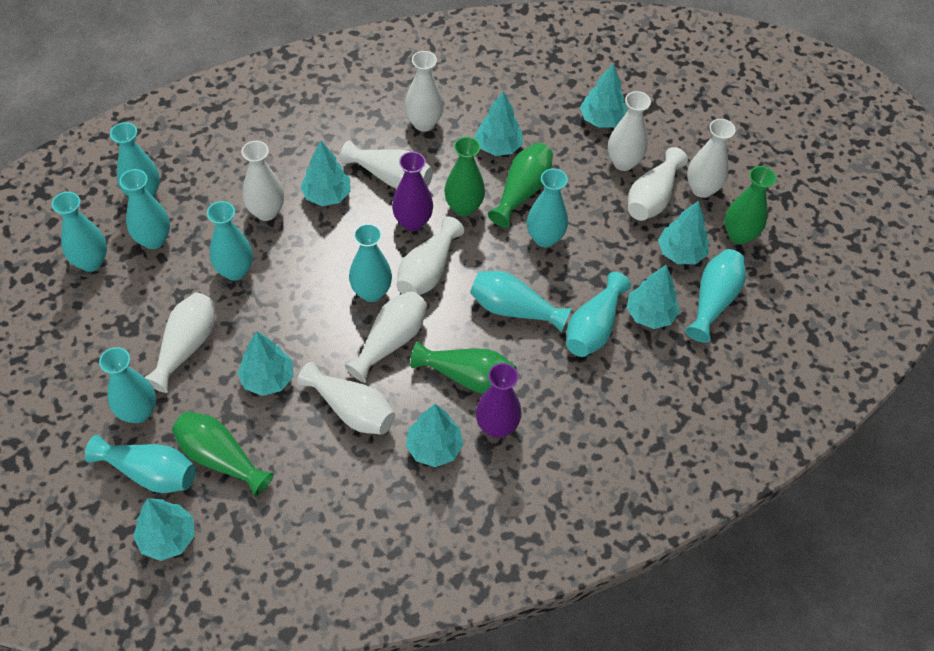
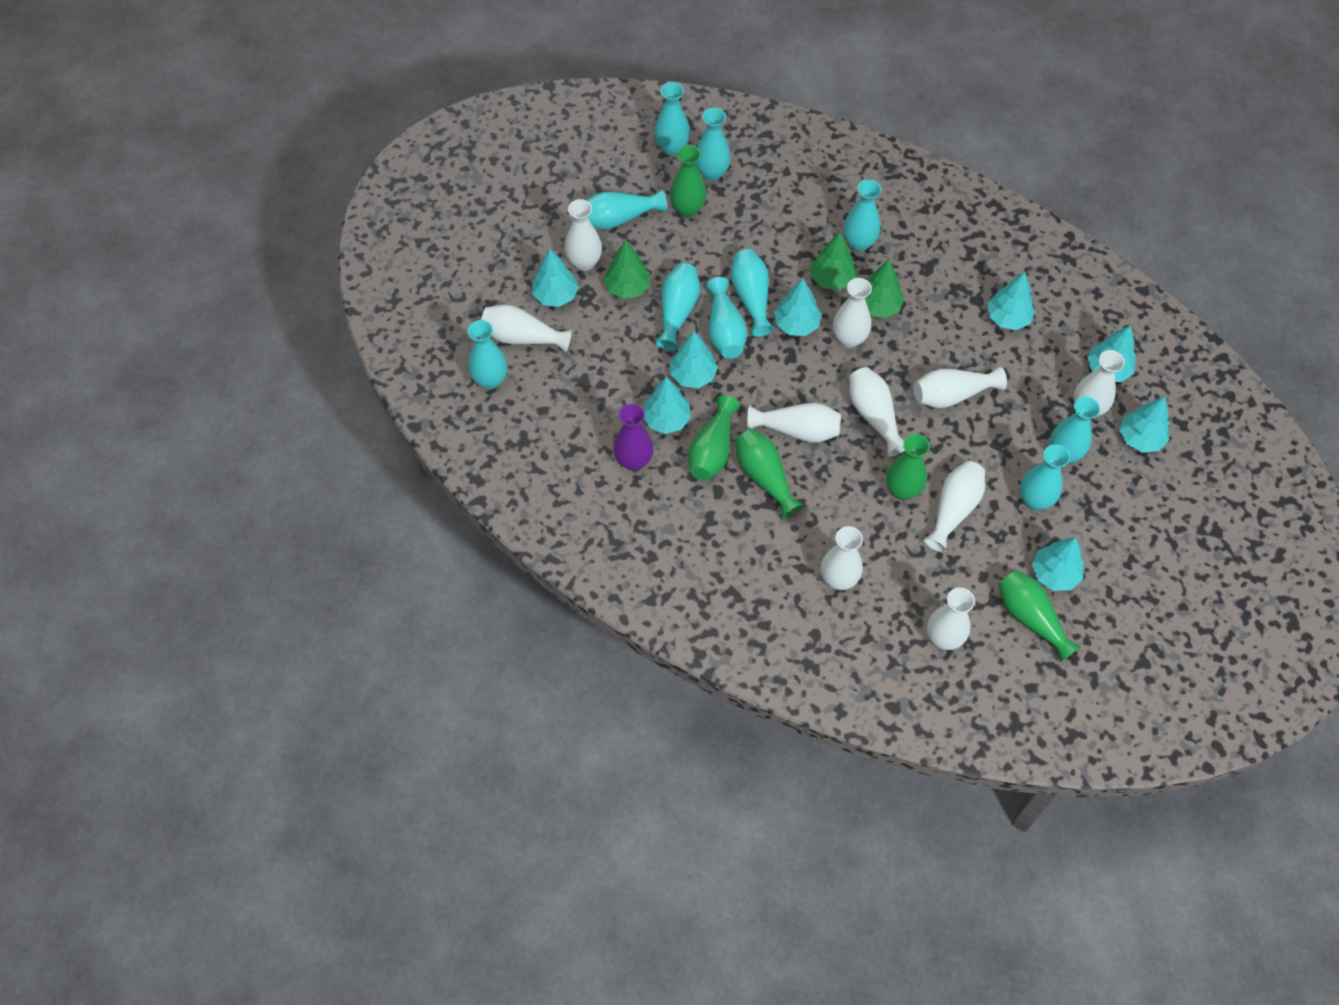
green tree: 0 -> 3
purple vase: 2 -> 1
turquoise vase: 11 -> 10

